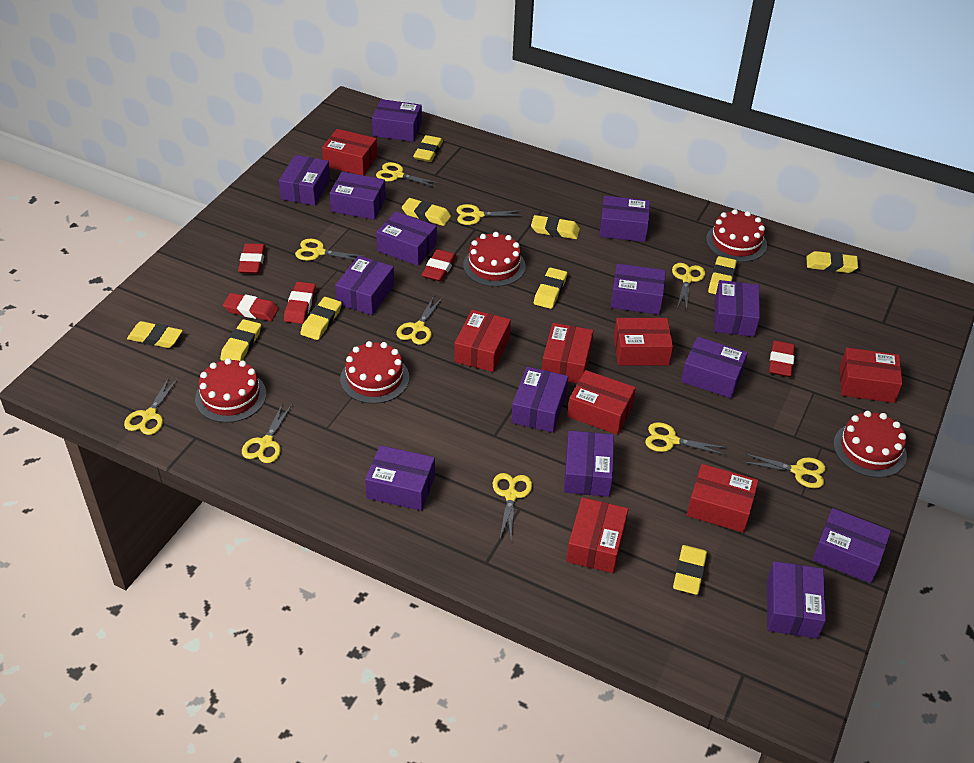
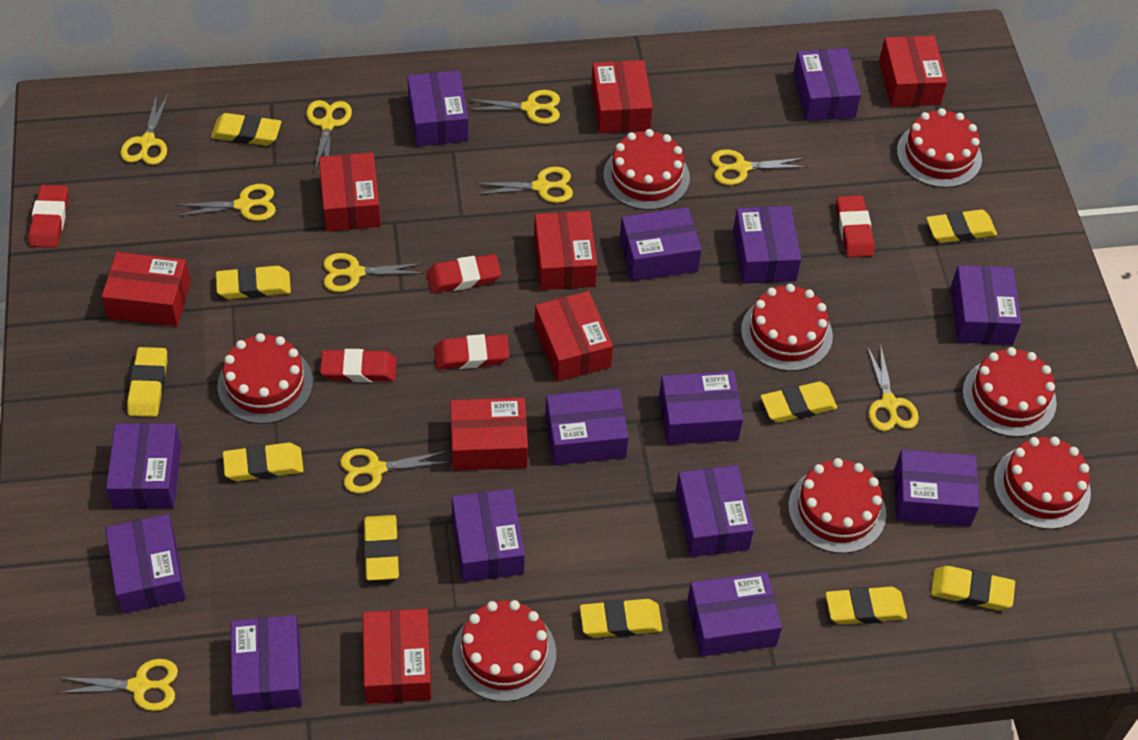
red cake: 5 -> 8

